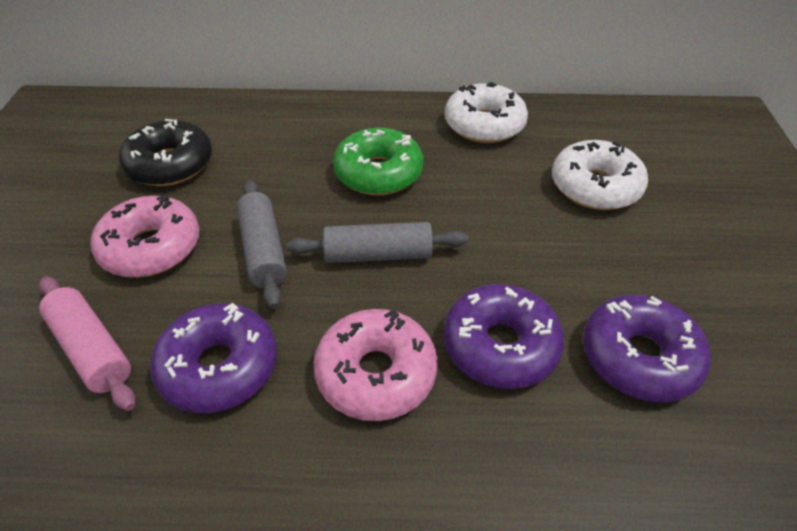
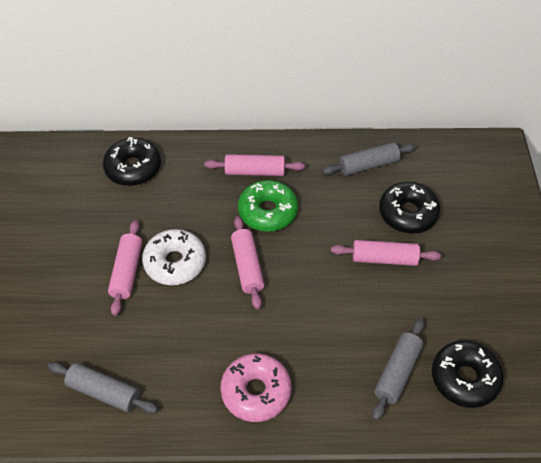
black donut: 1 -> 3
grey rolling pin: 2 -> 3
pink donut: 2 -> 1
pink rolling pin: 1 -> 4
purple donut: 3 -> 0
white donut: 2 -> 1

